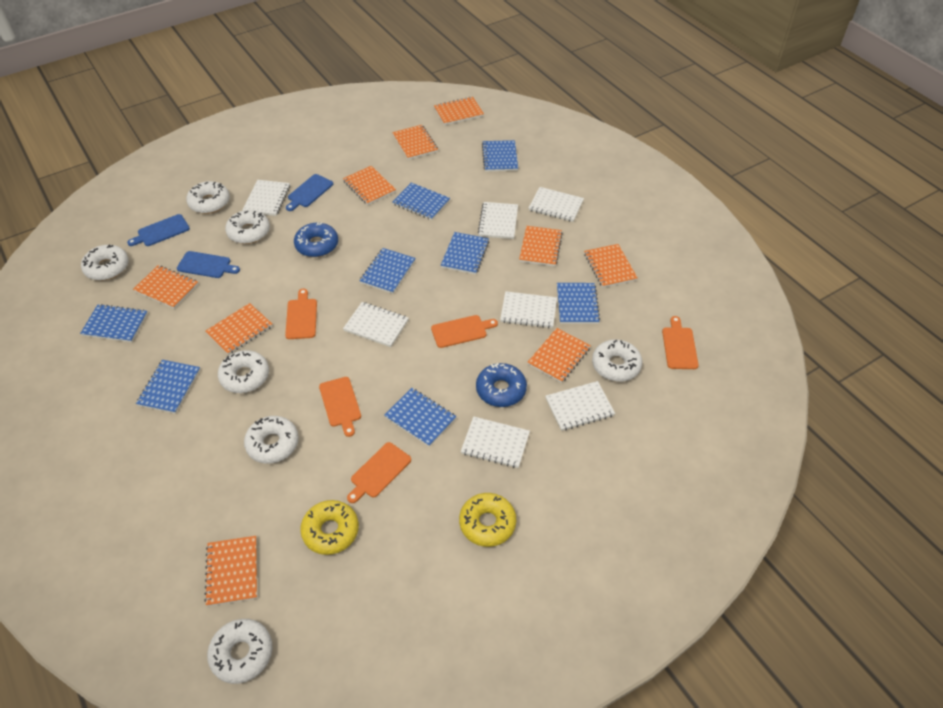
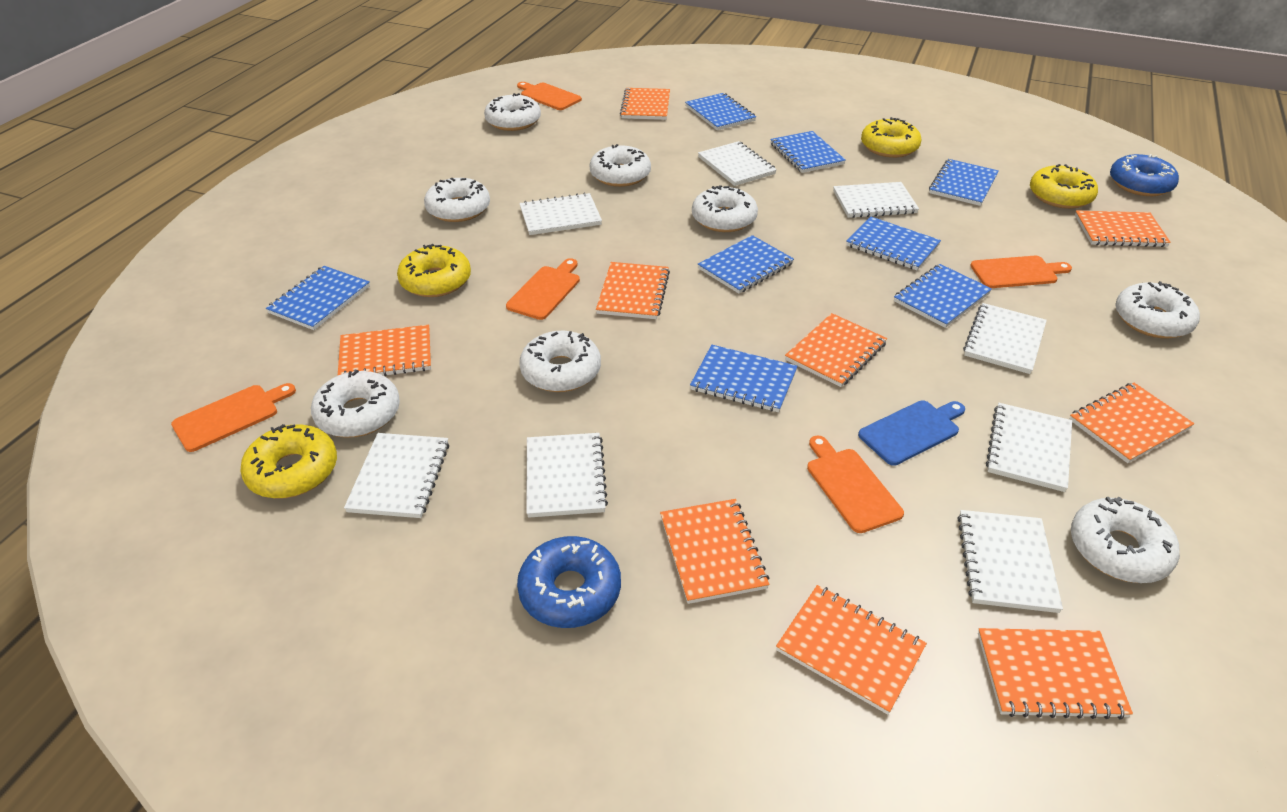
blue cutting board: 3 -> 1
white donut: 7 -> 8
white notebook: 7 -> 8
yellow donut: 2 -> 4

